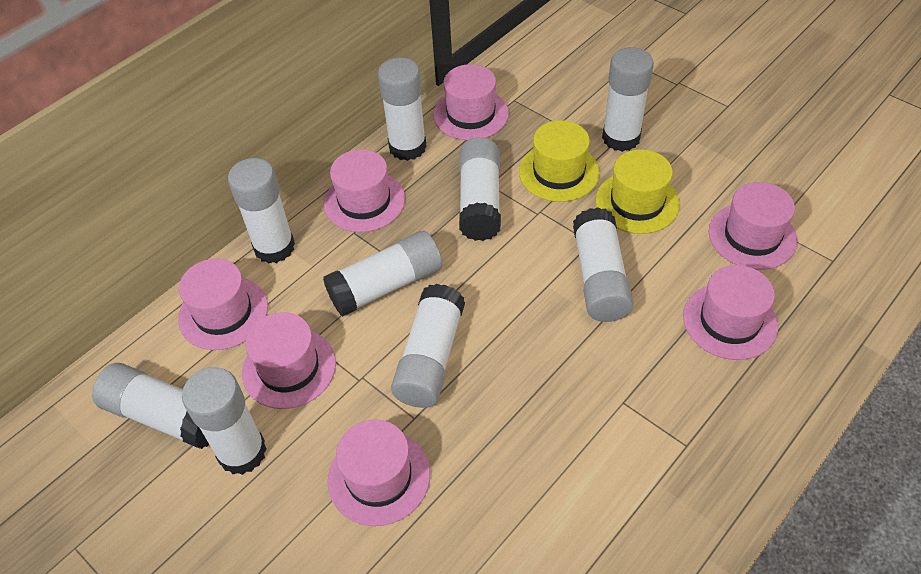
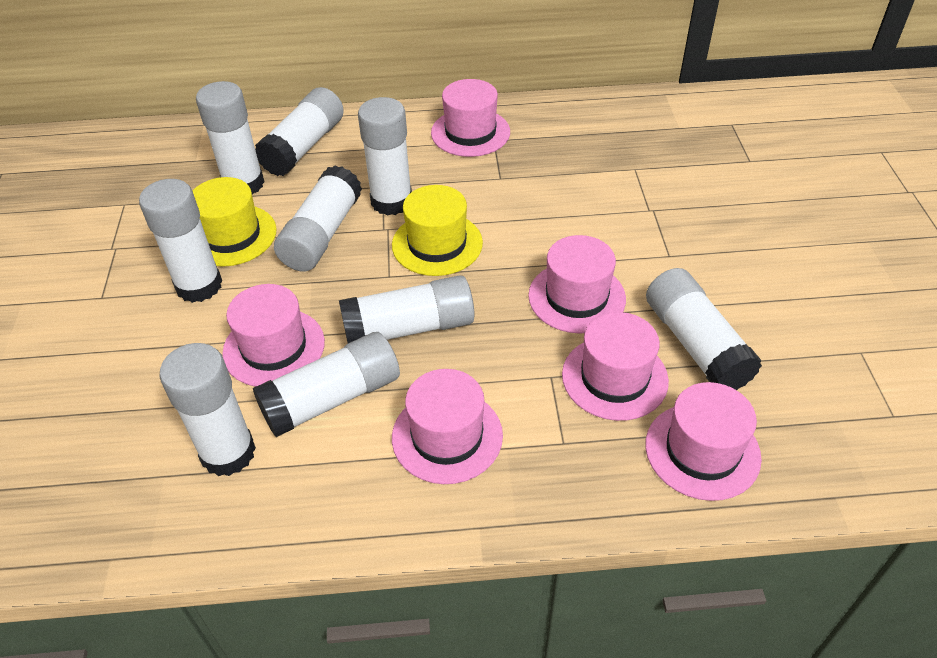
pink hat: 7 -> 6

